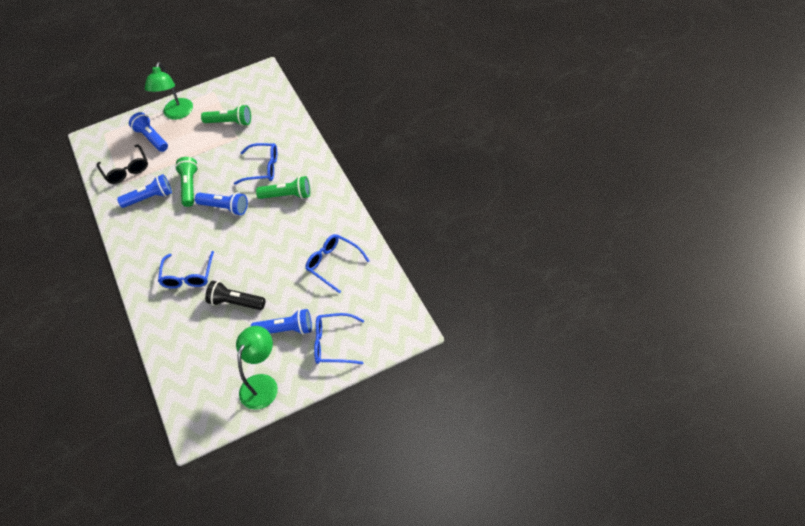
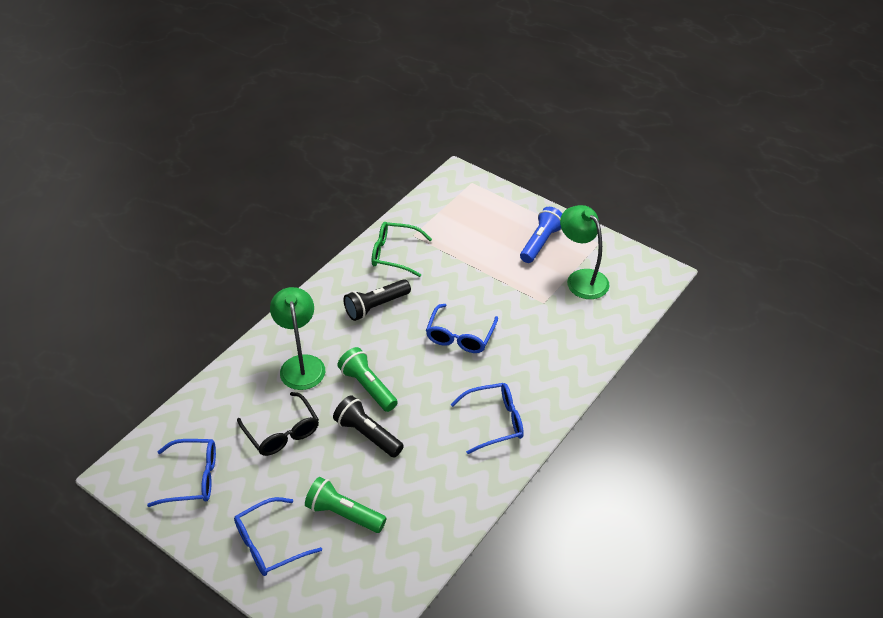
black flashlight: 1 -> 2
blue flashlight: 4 -> 1
green flashlight: 3 -> 2
green glasses: 0 -> 1

